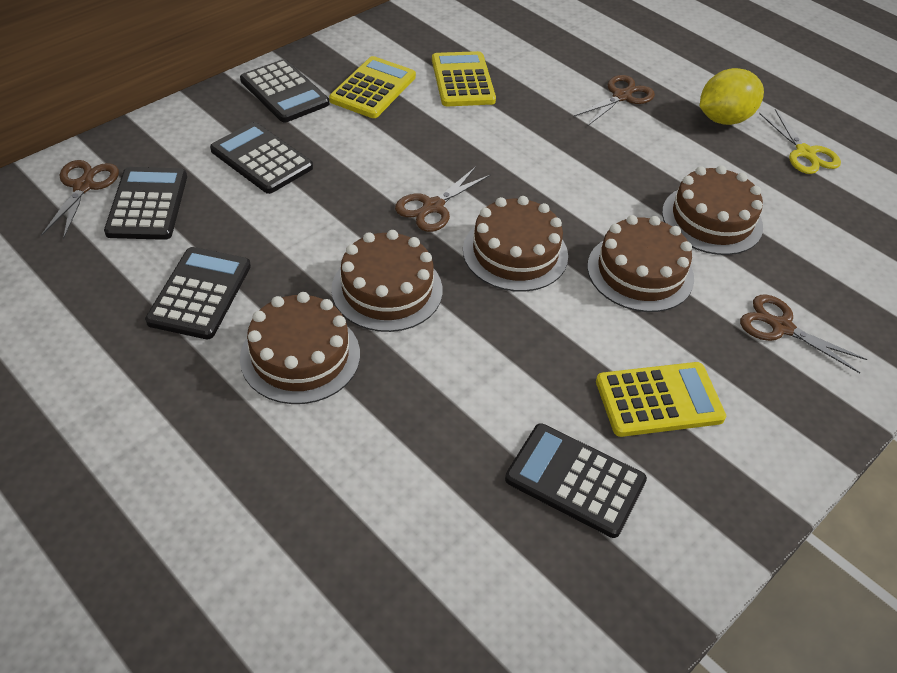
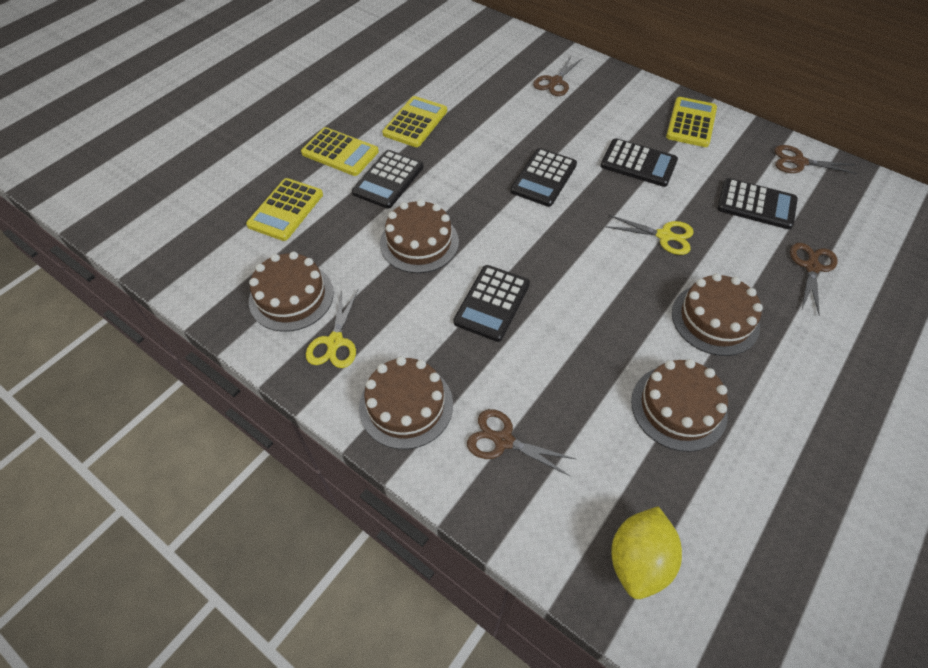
yellow calculator: 3 -> 4
yellow scissors: 1 -> 2

